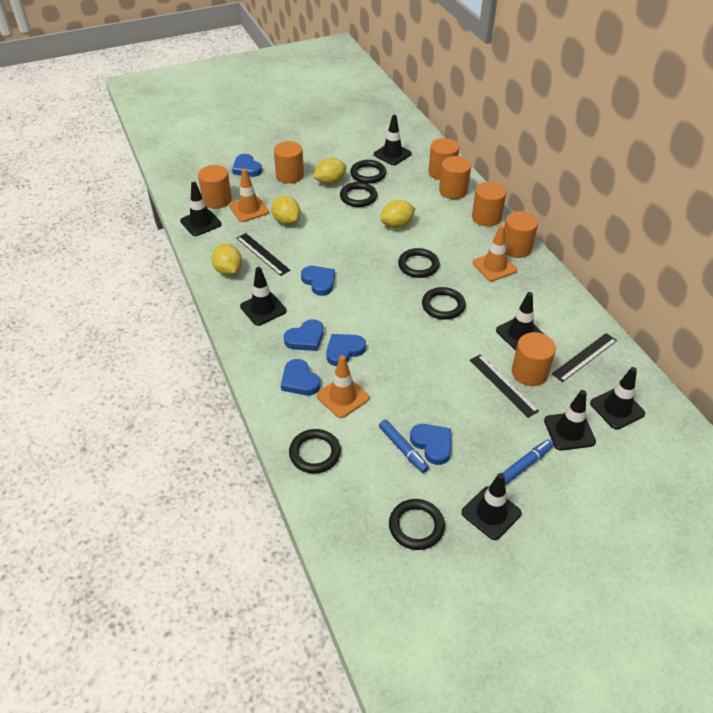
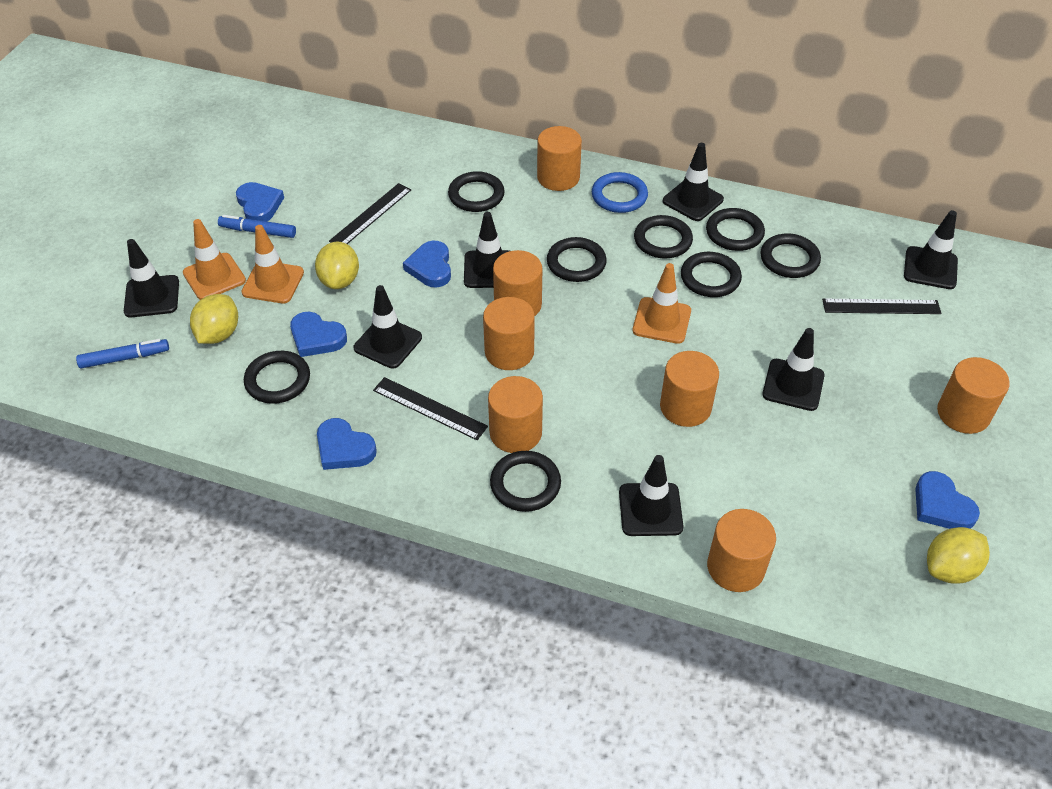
black ring: 6 -> 8
blue heart: 6 -> 5
blue ring: 0 -> 1
yellow lemon: 4 -> 3

